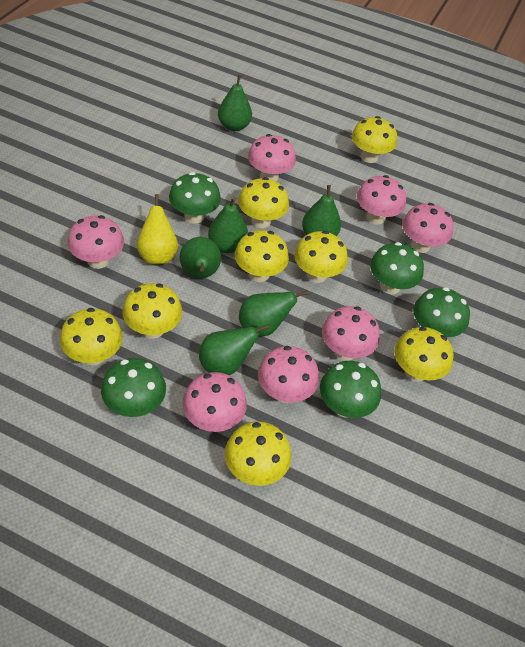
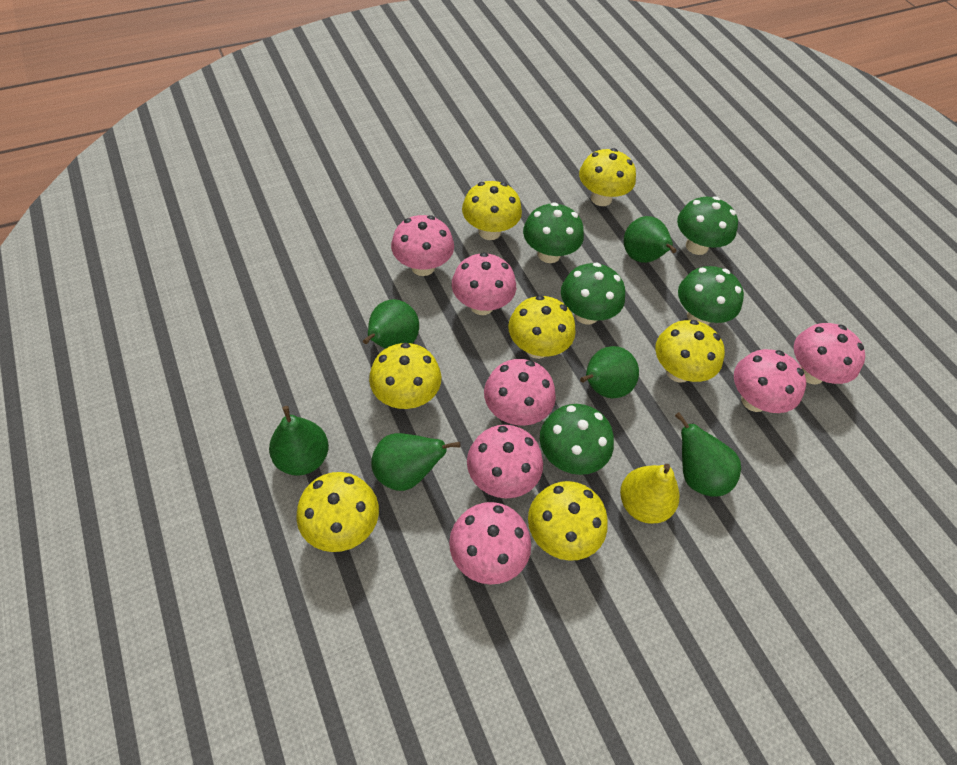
yellow mushroom: 8 -> 7

